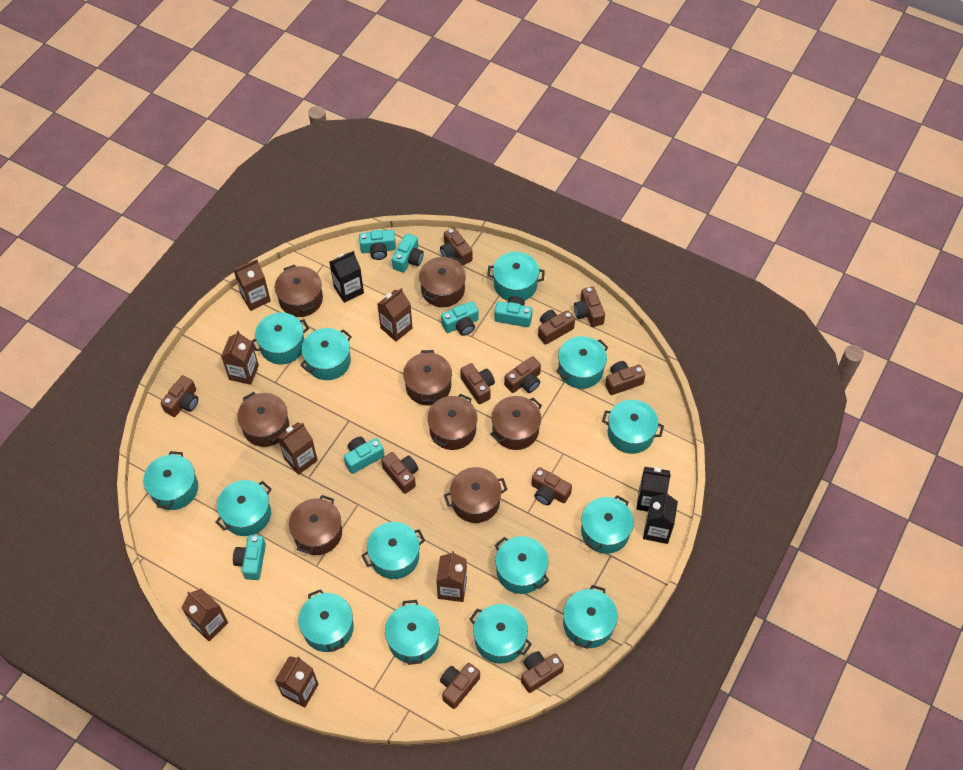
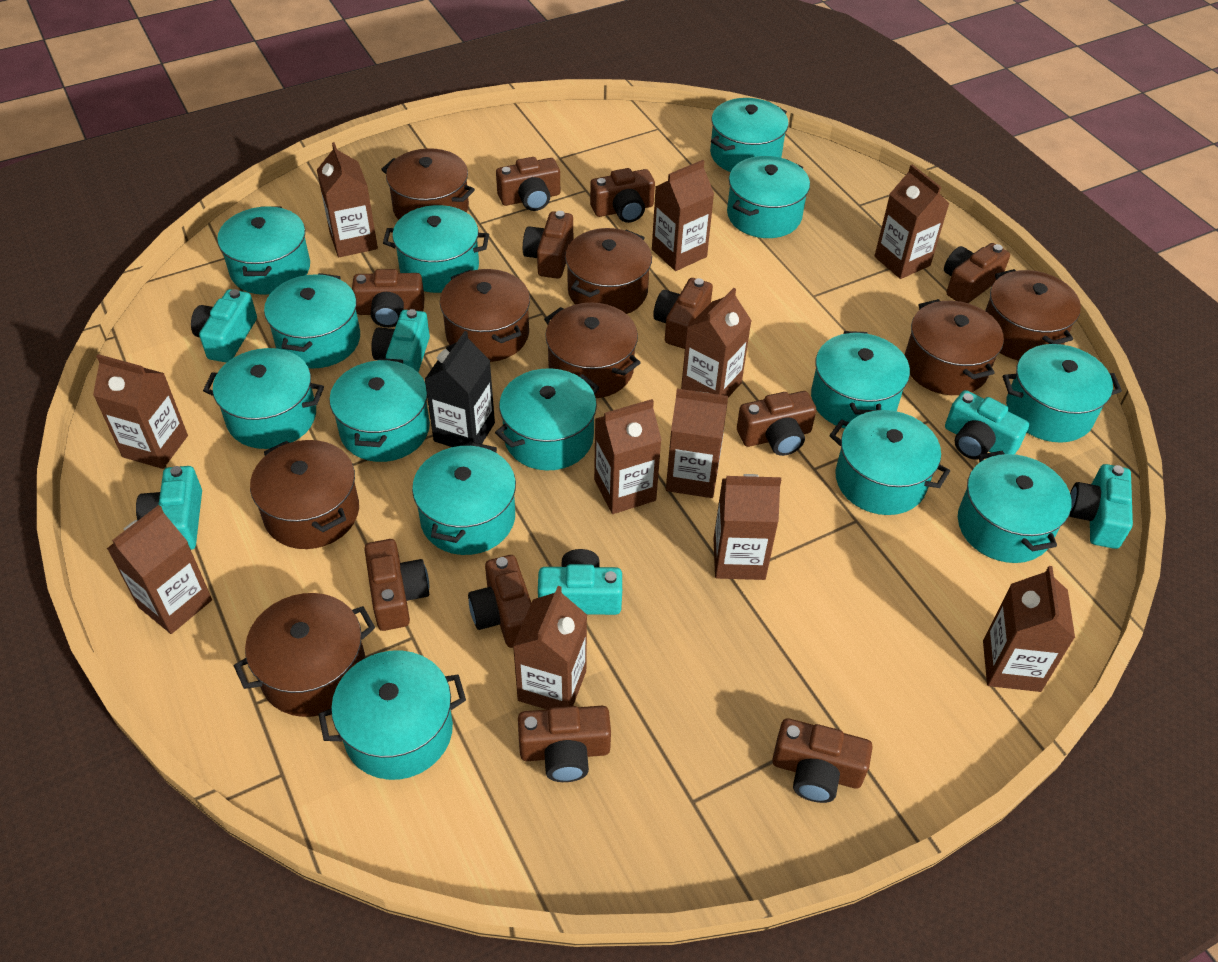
black carton: 3 -> 1
brown carton: 7 -> 11

